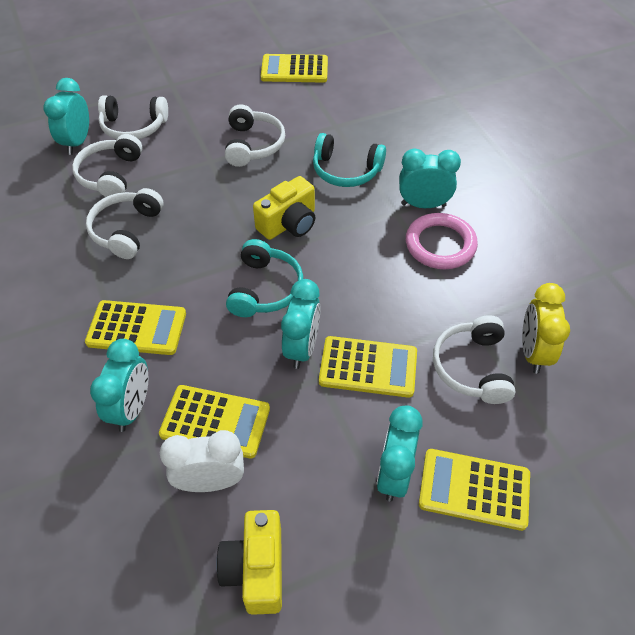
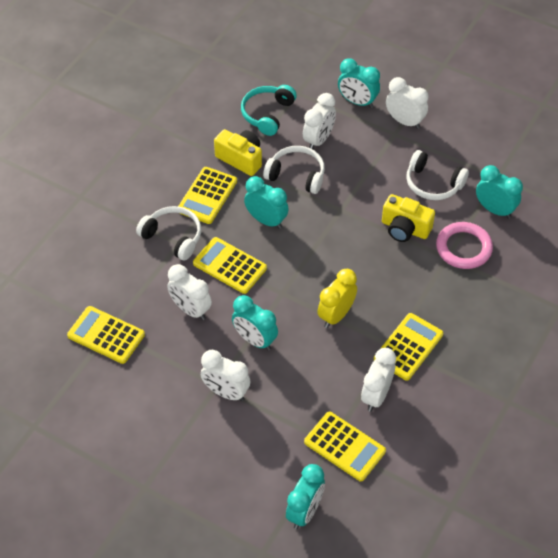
turquoise headphones: 2 -> 1
white clock: 1 -> 5
white headphones: 5 -> 3

